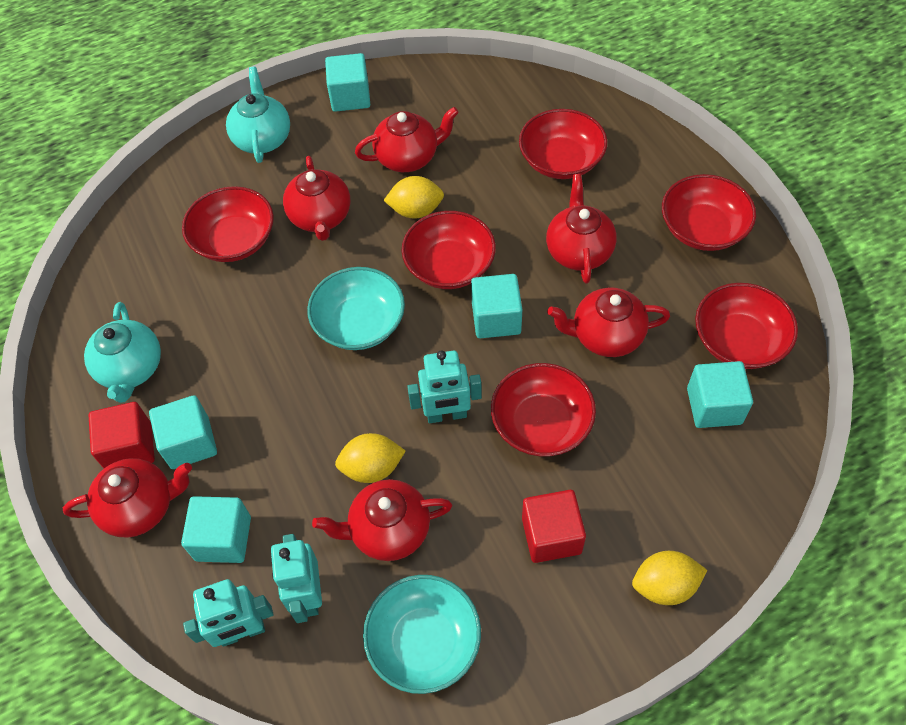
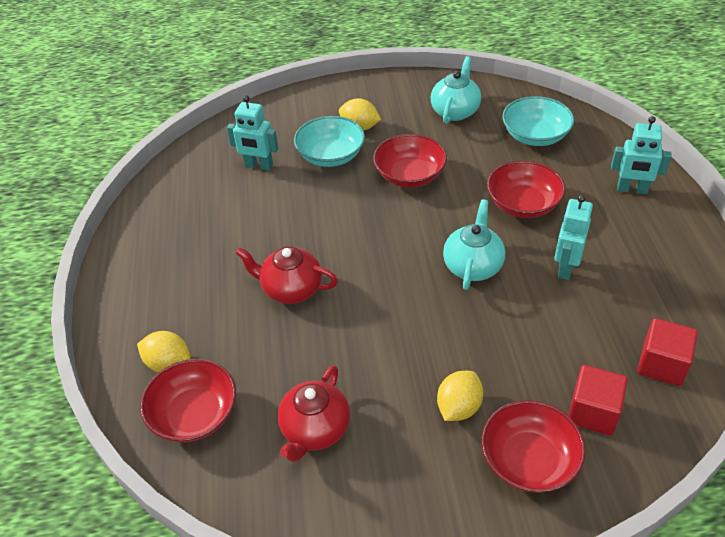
red bowl: 6 -> 4
red teapot: 6 -> 2
turquoise cube: 5 -> 0

